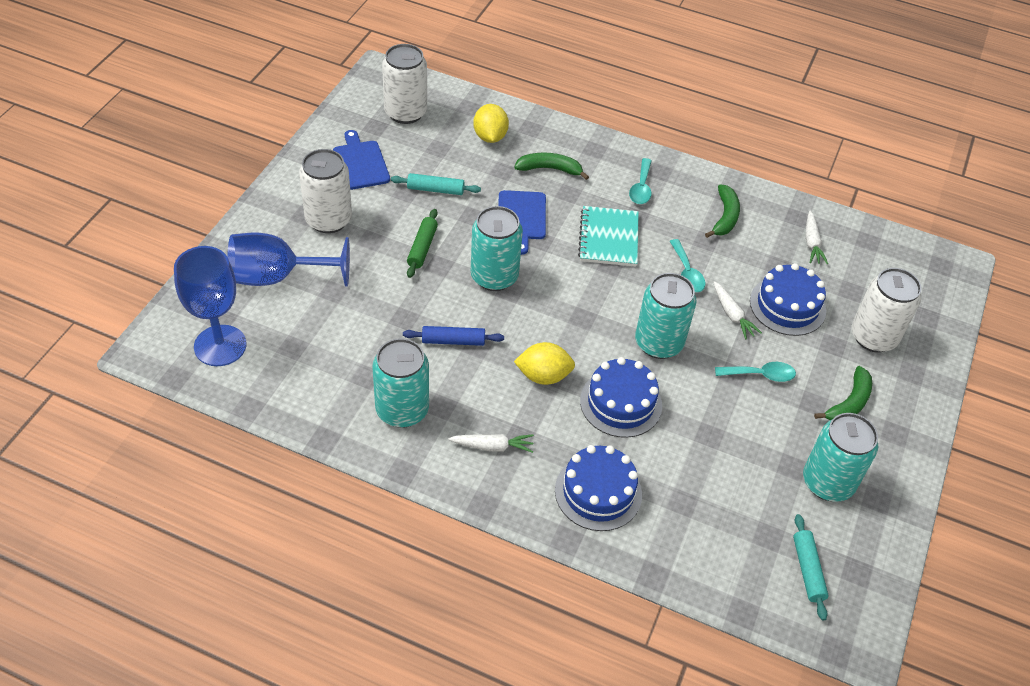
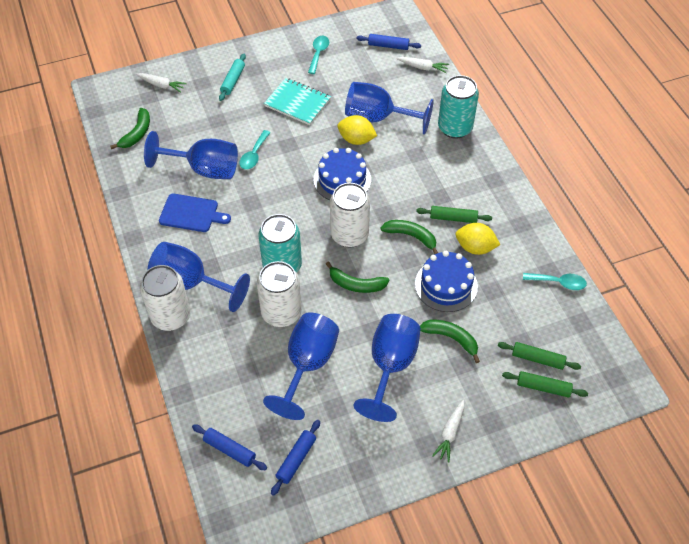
blue cake: 3 -> 2
blue cutting board: 2 -> 1
blue goblet: 2 -> 5
blue rolling pin: 1 -> 3
green banana: 3 -> 4
green rolling pin: 1 -> 3
turquoise can: 4 -> 2
turquoise rolling pin: 2 -> 1

